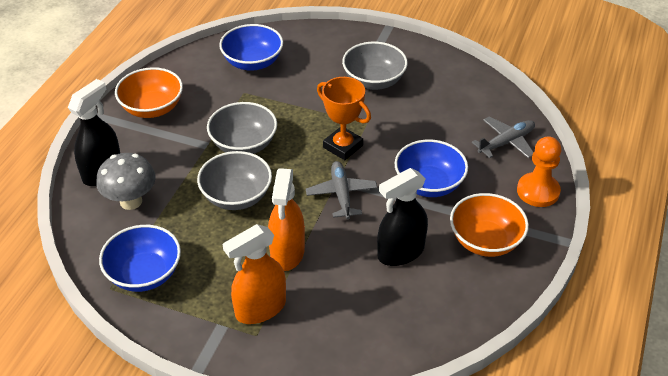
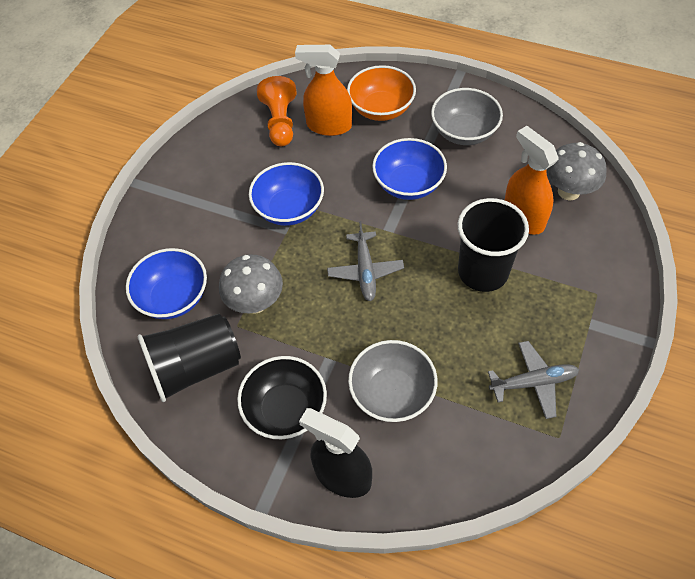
black bowl: 0 -> 1
black cup: 0 -> 2
black spray bottle: 2 -> 1
grey bowl: 3 -> 2
grey mushroom: 1 -> 2
orange bowl: 2 -> 1
orange trophy: 1 -> 0

